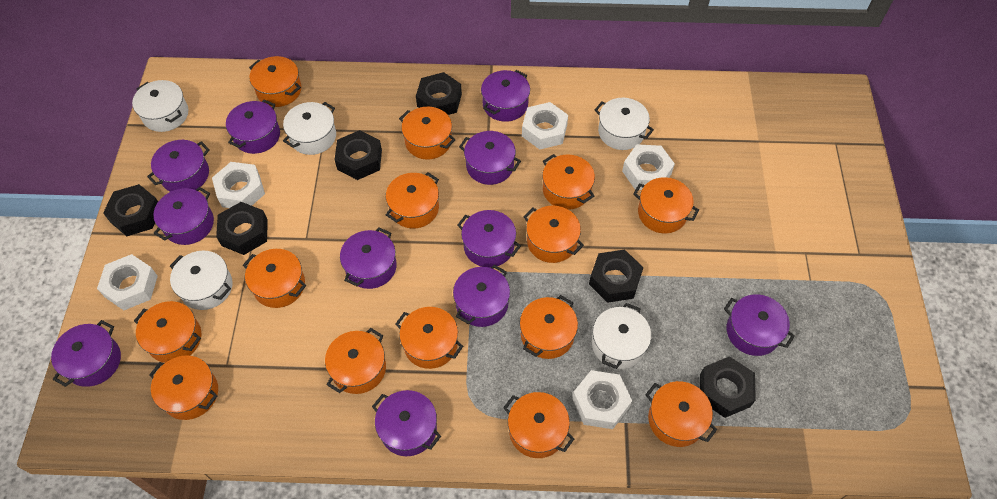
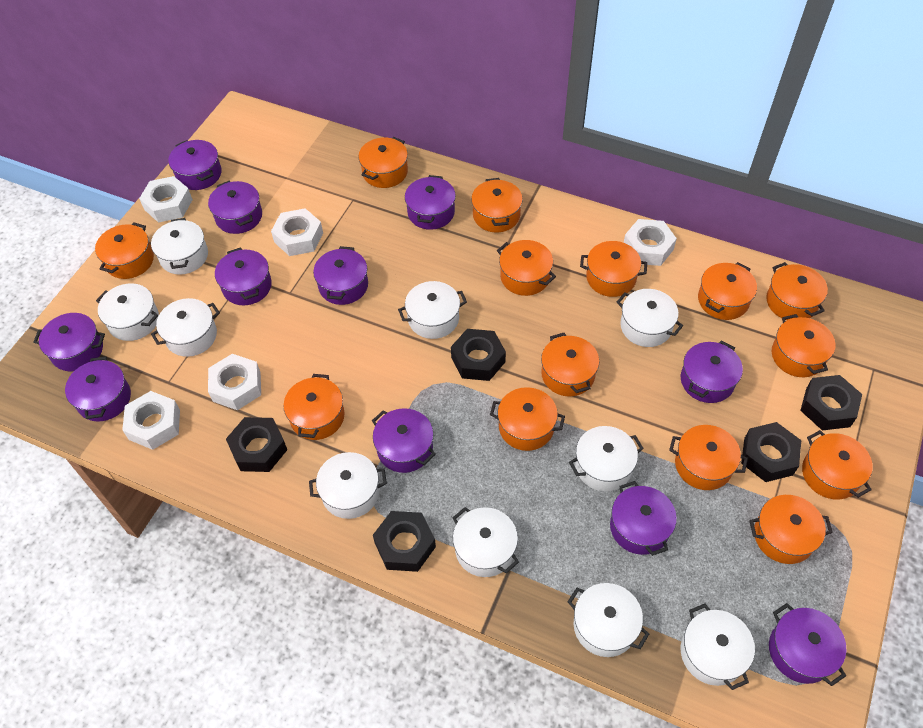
black nut: 6 -> 5
white pot: 5 -> 10

